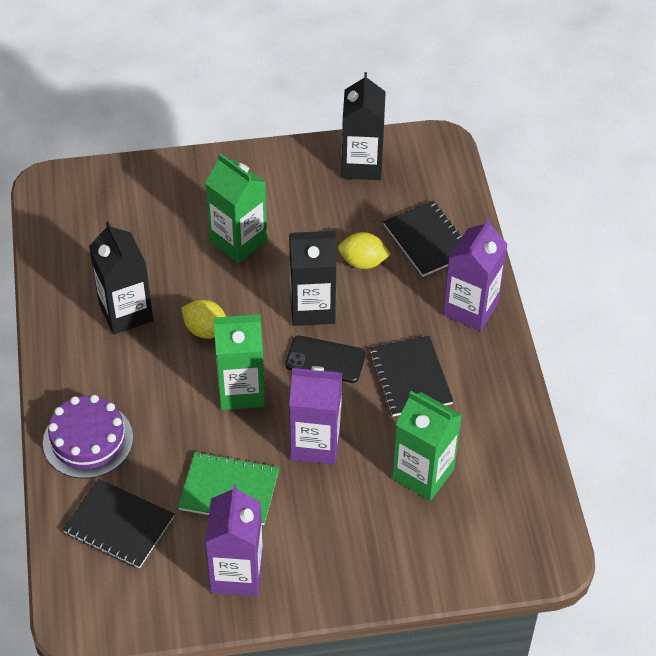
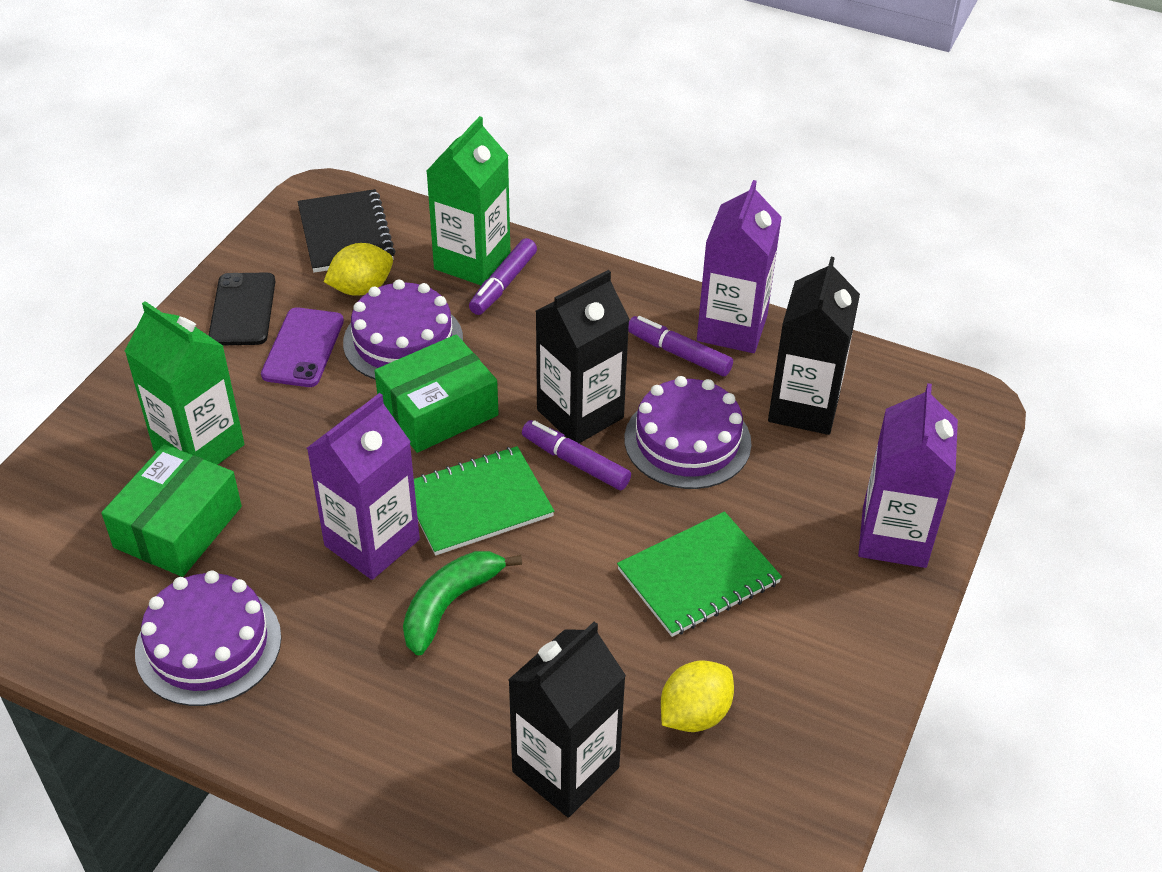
black notebook: 3 -> 1
green banana: 0 -> 1
green box: 0 -> 2
green carton: 3 -> 2
green notebook: 1 -> 2
purple cake: 1 -> 3
purple marker: 0 -> 3
purple phone: 0 -> 1

